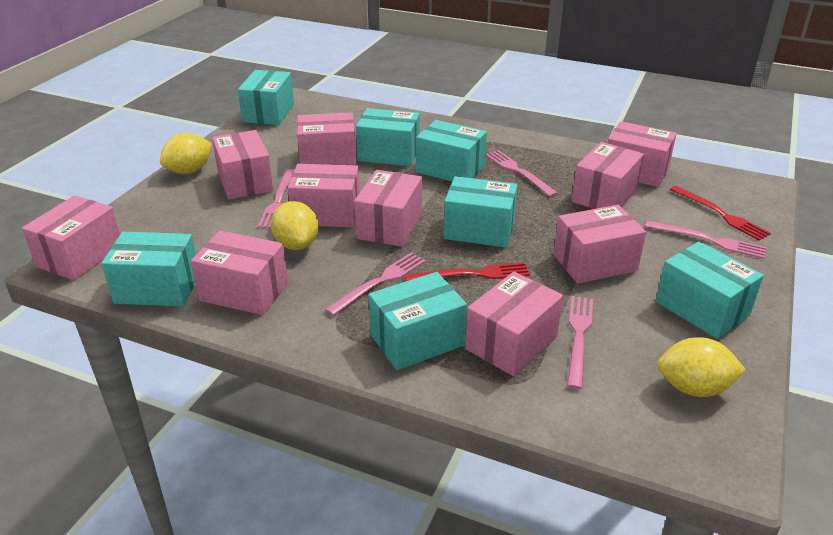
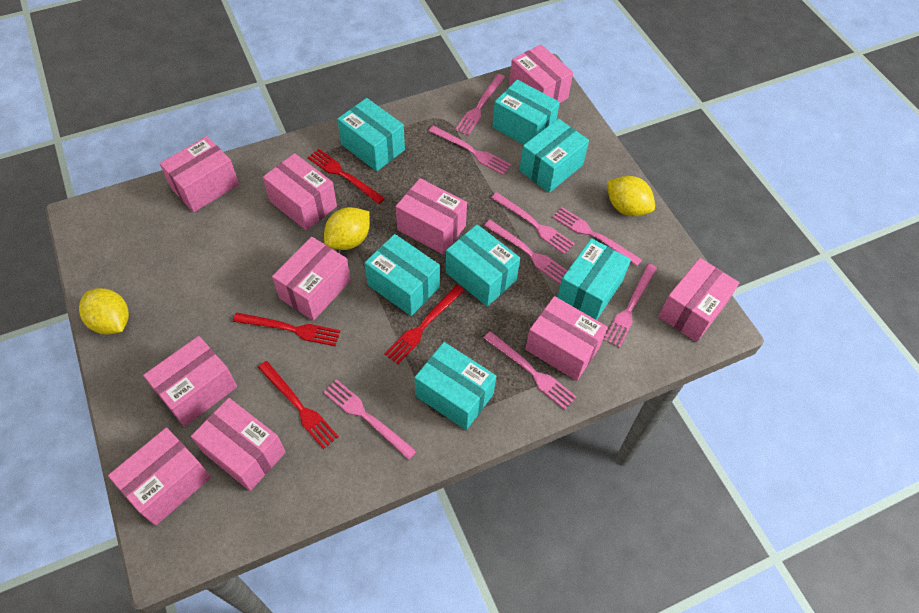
pink fork: 5 -> 8
red fork: 2 -> 4

